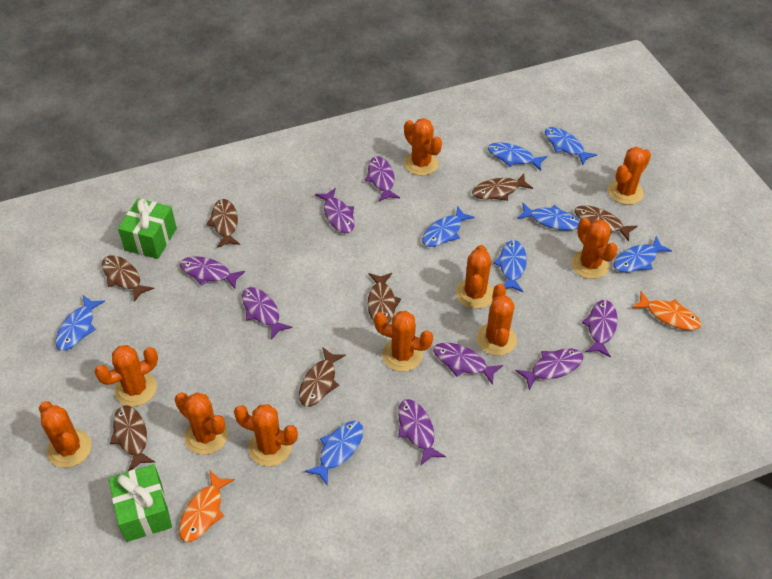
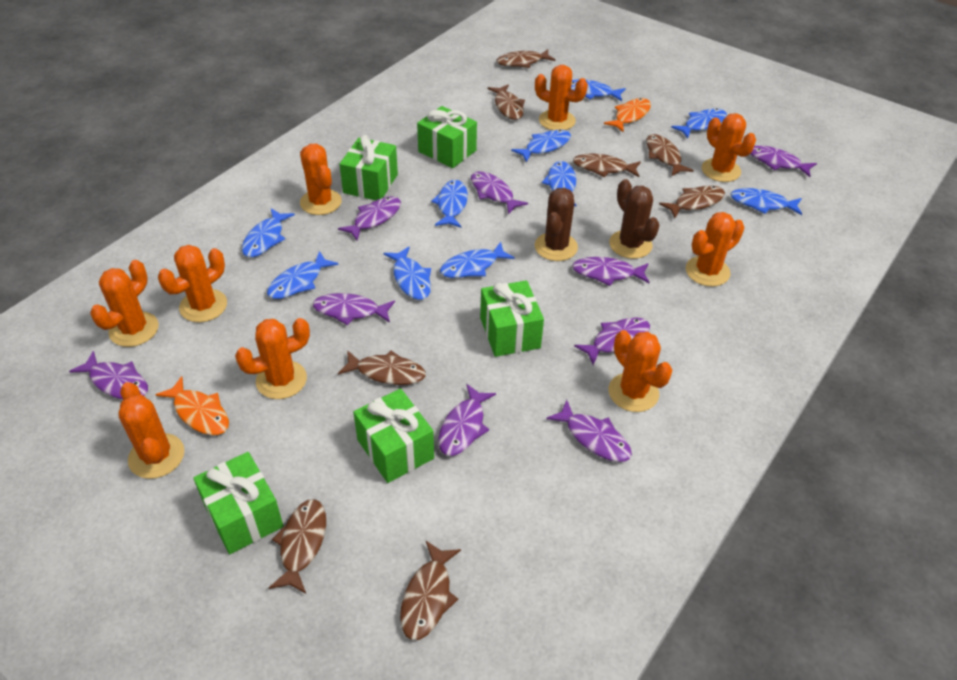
blue fish: 8 -> 10
brown cactus: 0 -> 2
brown fish: 7 -> 8
green gift: 2 -> 5
orange cactus: 10 -> 9
purple fish: 8 -> 9

